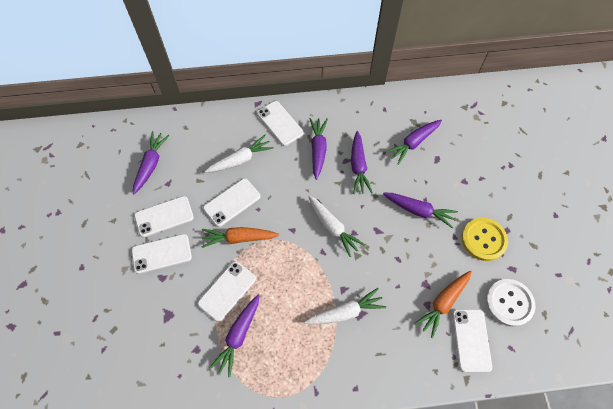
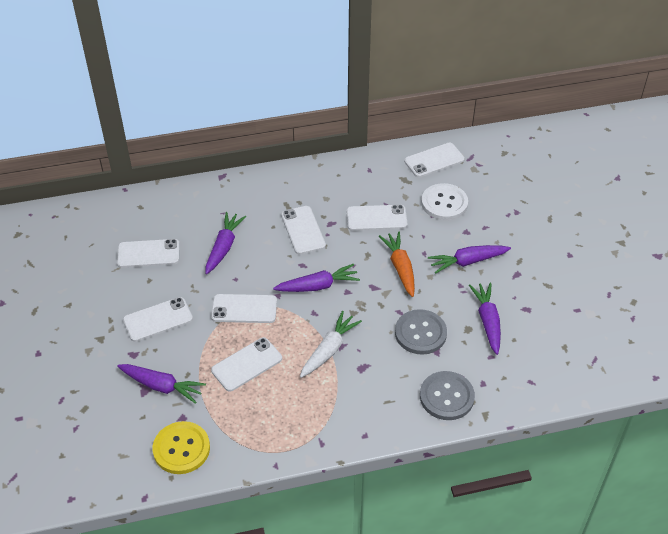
grey button: 0 -> 2
orange carrot: 2 -> 1
purple carrot: 6 -> 5
white carrot: 3 -> 1
white phone: 6 -> 7

